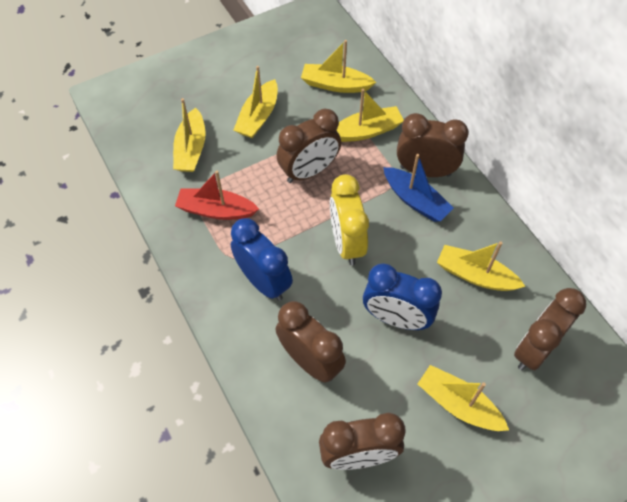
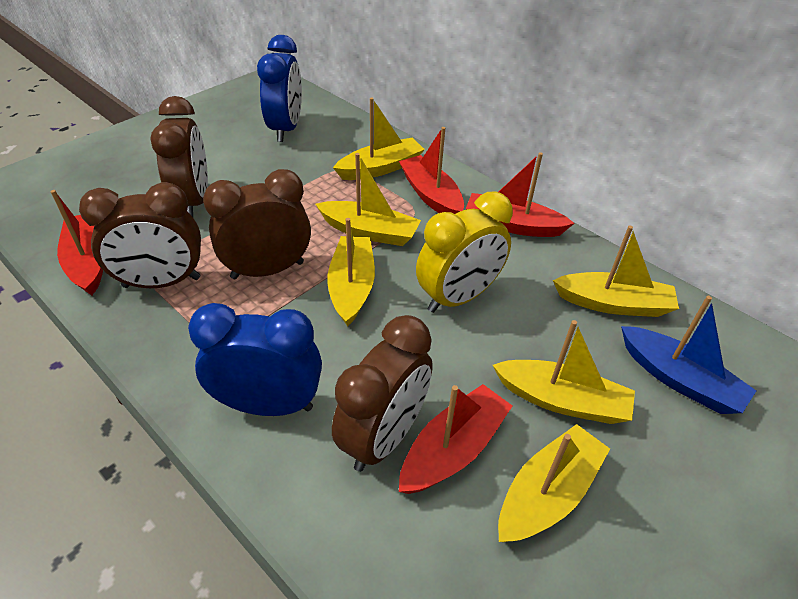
brown clock: 5 -> 4
red boat: 1 -> 4

